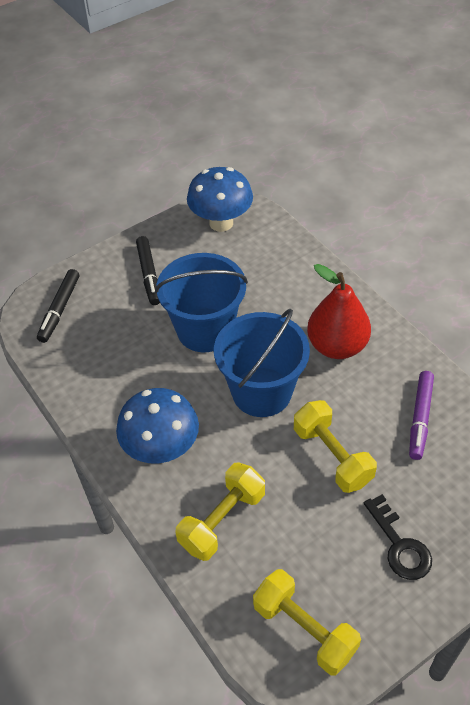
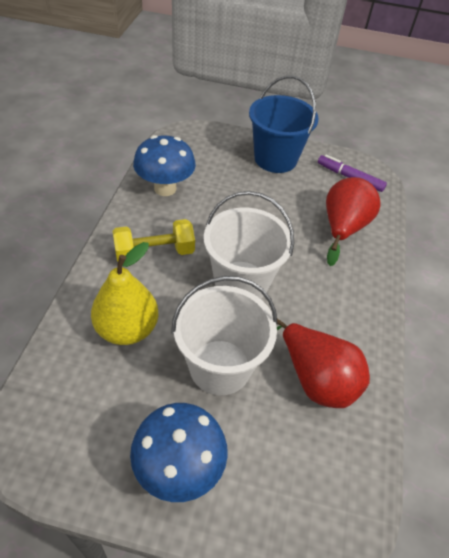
black key: 1 -> 0
black marker: 2 -> 0
blue bucket: 2 -> 1
red pear: 1 -> 2
white bucket: 0 -> 2
yellow dumbbell: 3 -> 1
yellow pear: 0 -> 1

